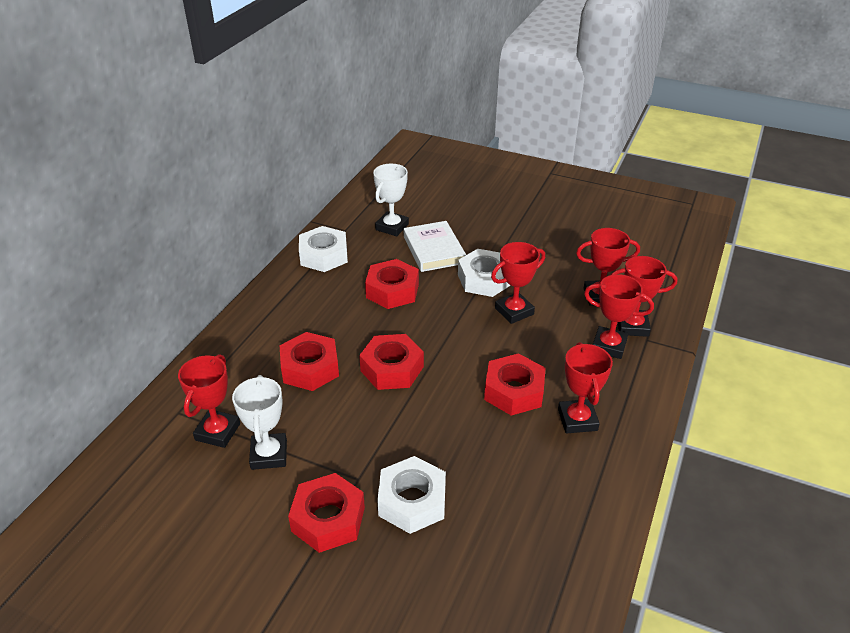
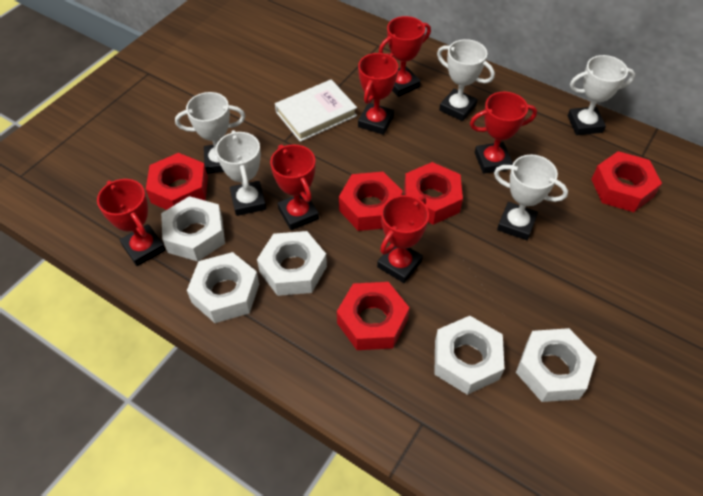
white nut: 3 -> 5
white trophy: 2 -> 5

